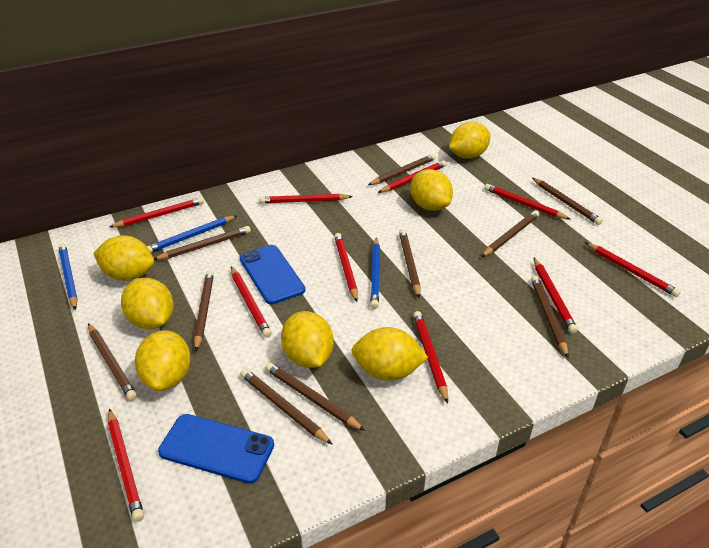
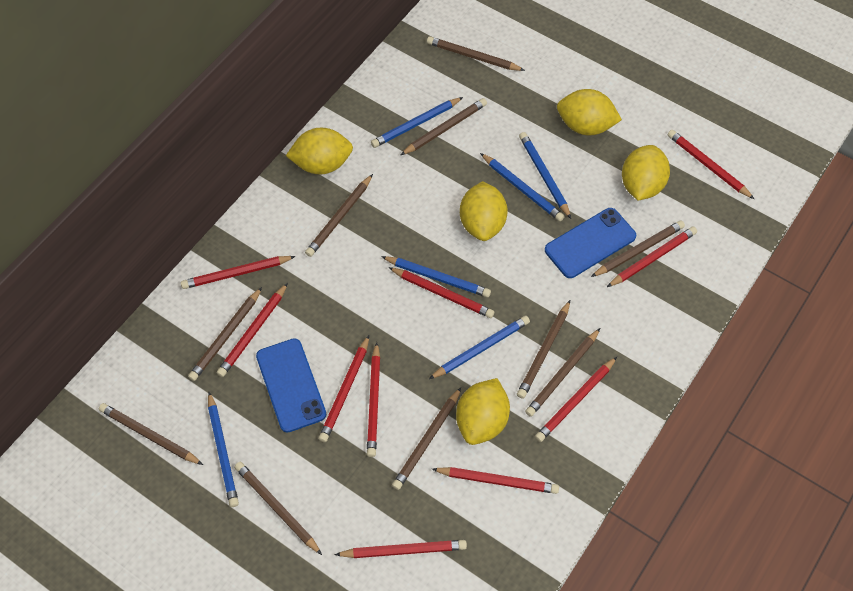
blue pencil: 3 -> 6
yellow lemon: 7 -> 5

